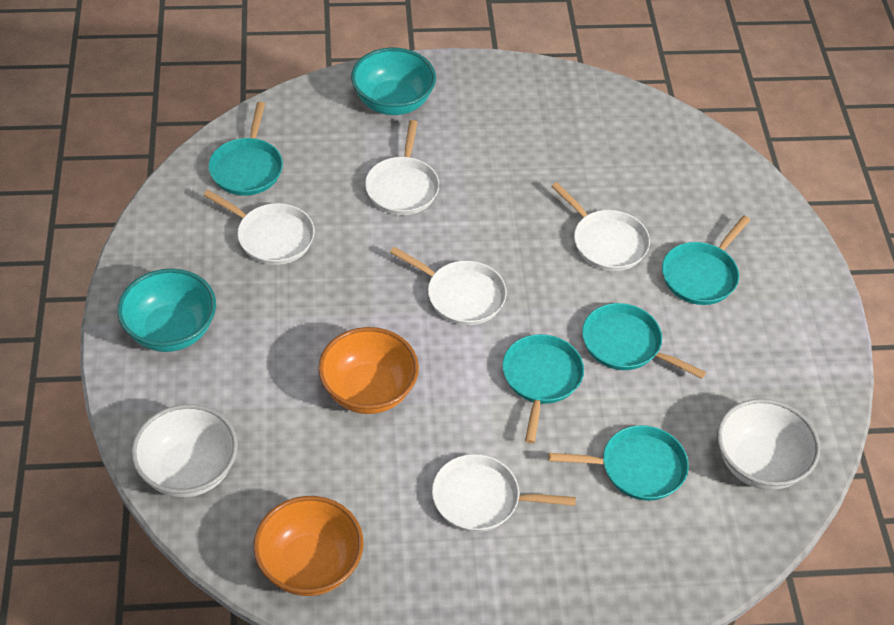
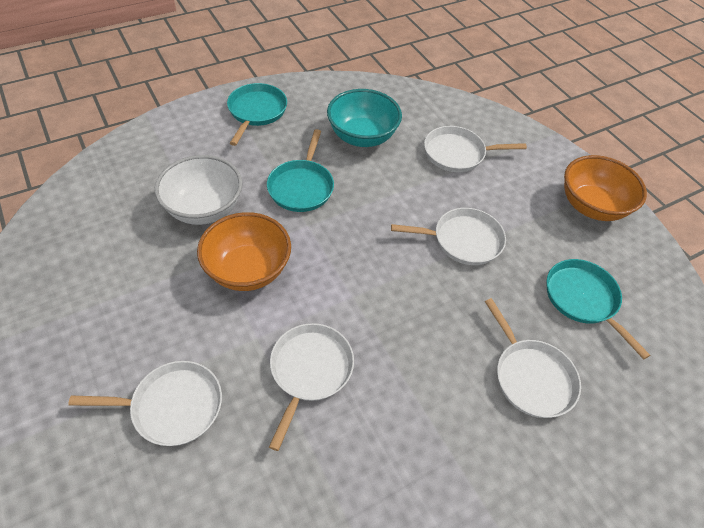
turquoise bowl: 2 -> 1
turquoise pan: 5 -> 3
white bowl: 2 -> 1

